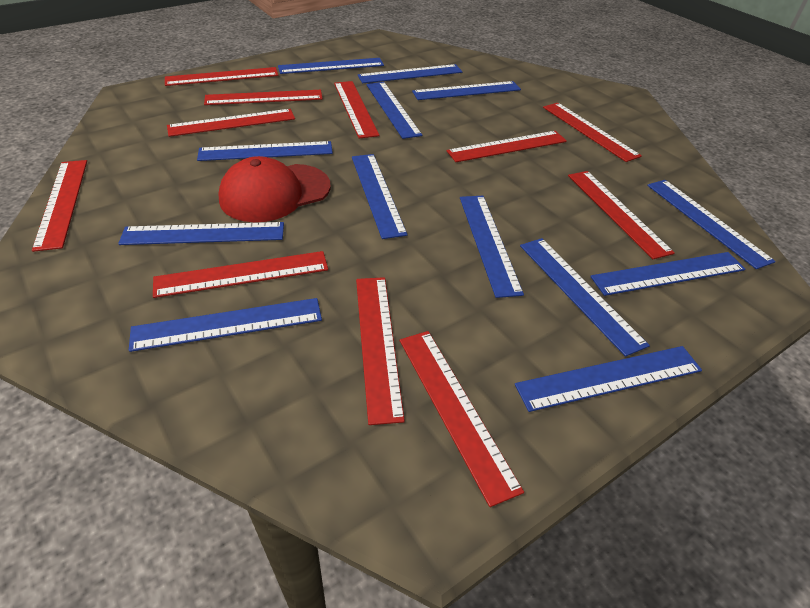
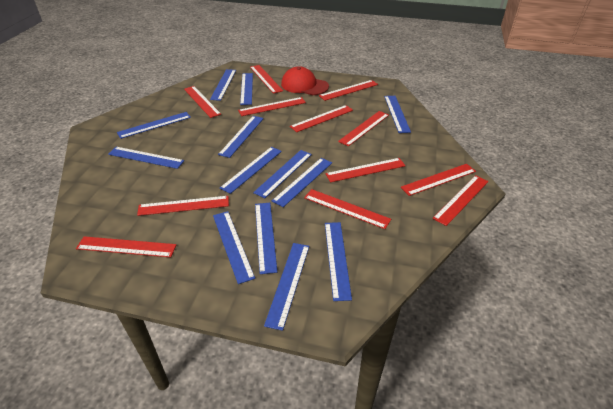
red ruler: 11 -> 12

